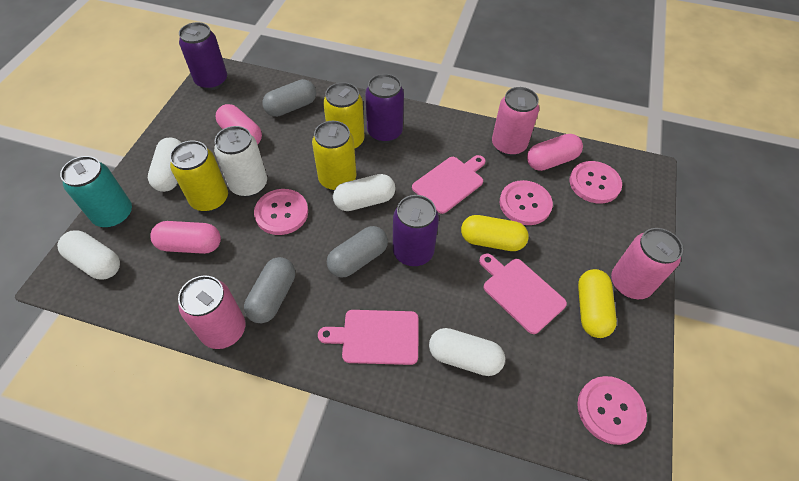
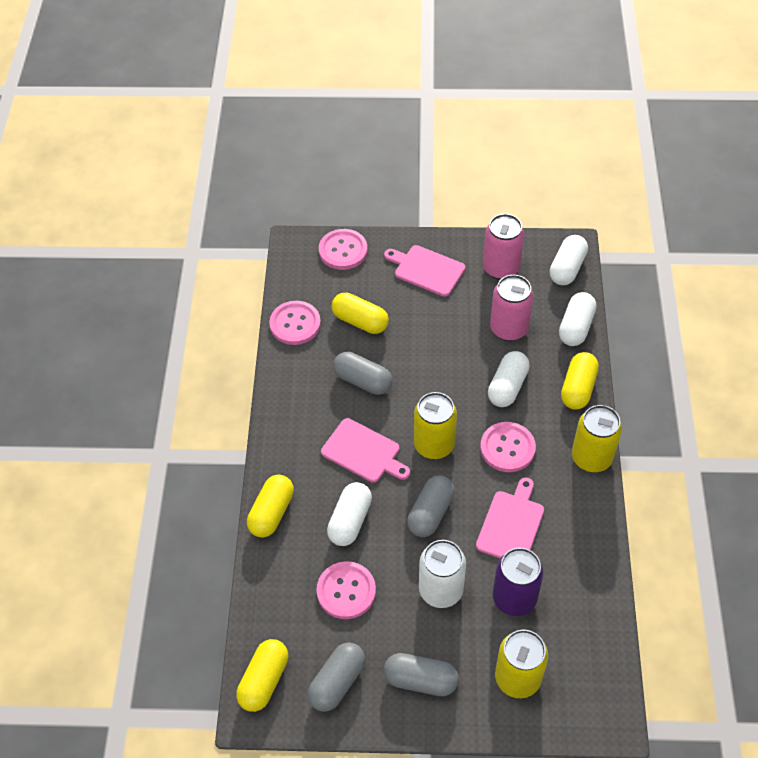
grey capsule: 3 -> 4
pink can: 3 -> 2
pink capsule: 3 -> 0
purple can: 3 -> 1
turquoise can: 1 -> 0
yellow capsule: 2 -> 4

